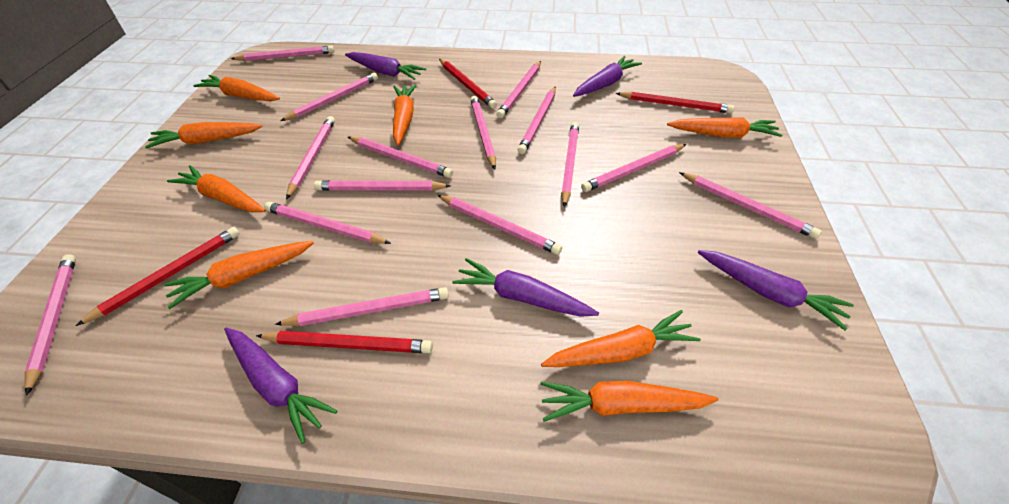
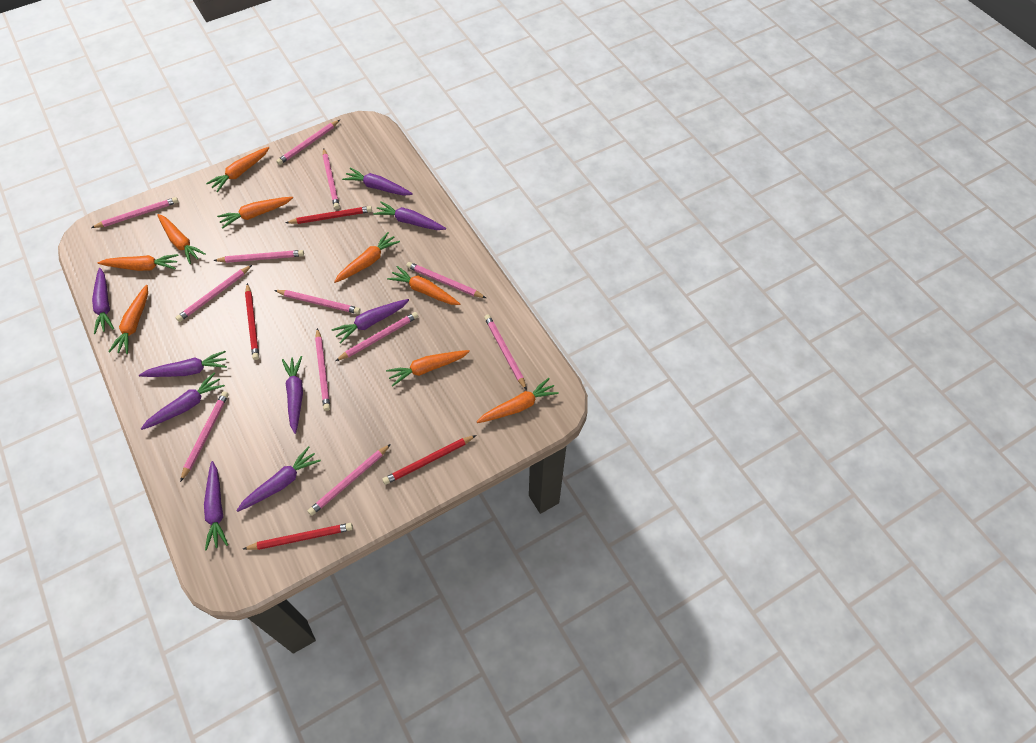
orange carrot: 8 -> 9
pink pencil: 15 -> 12
purple carrot: 5 -> 9

